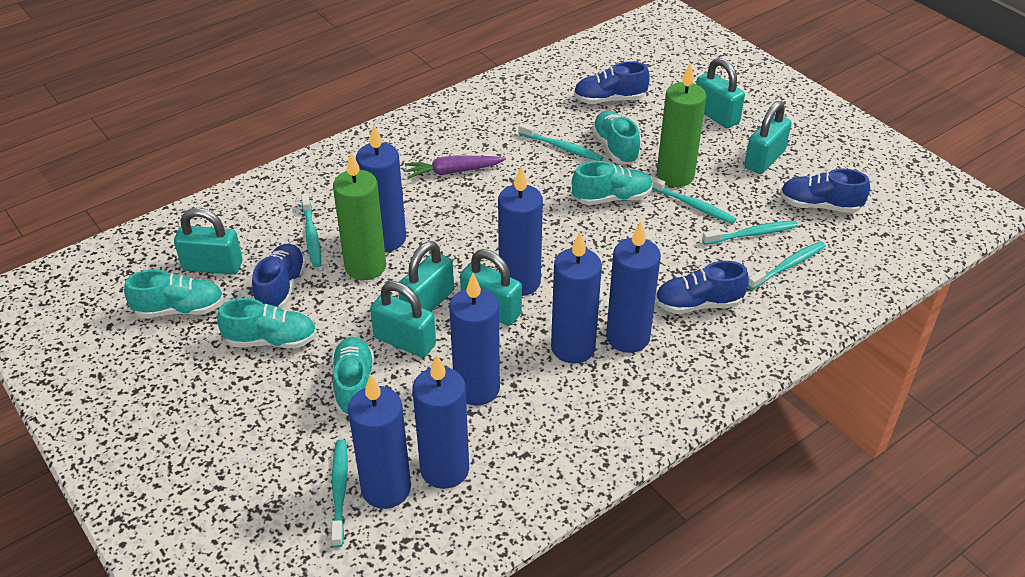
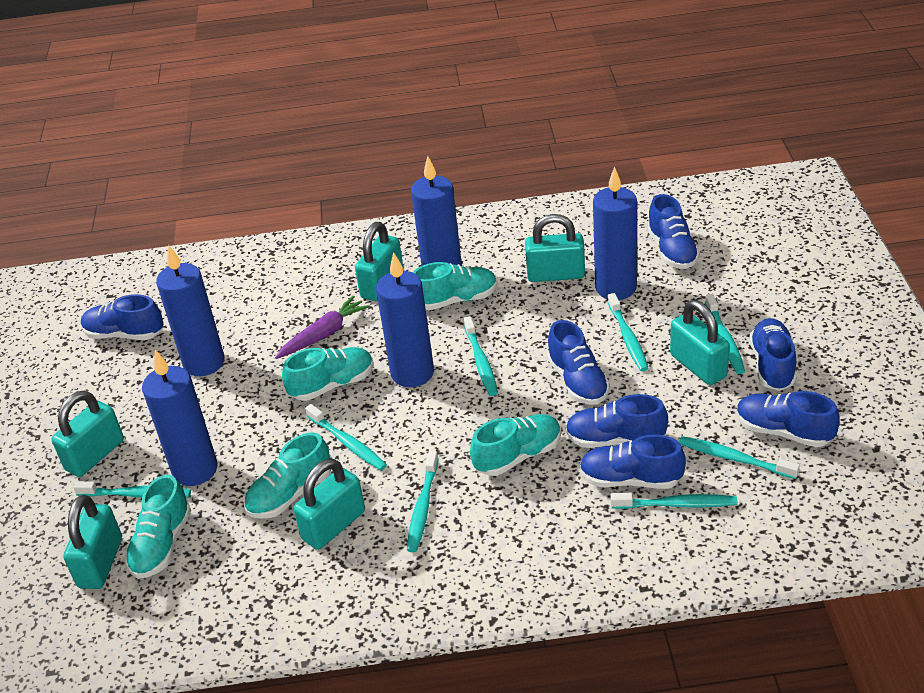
blue candle: 7 -> 5
blue shoe: 4 -> 7
green candle: 2 -> 0
turquoise toothbrush: 6 -> 8

